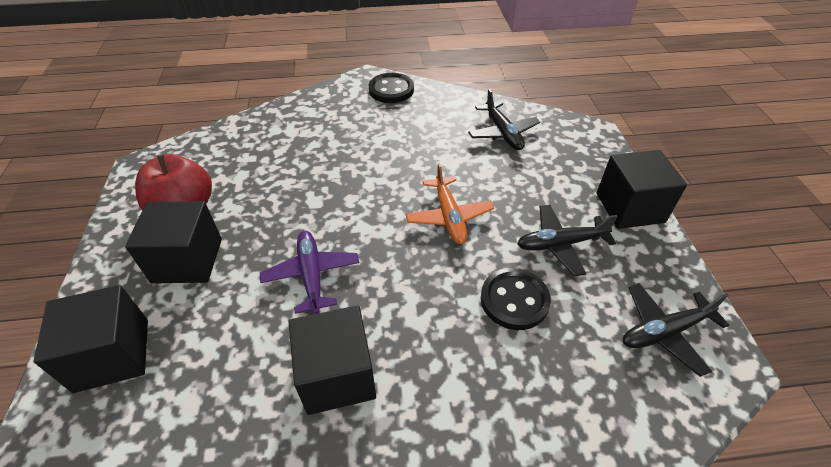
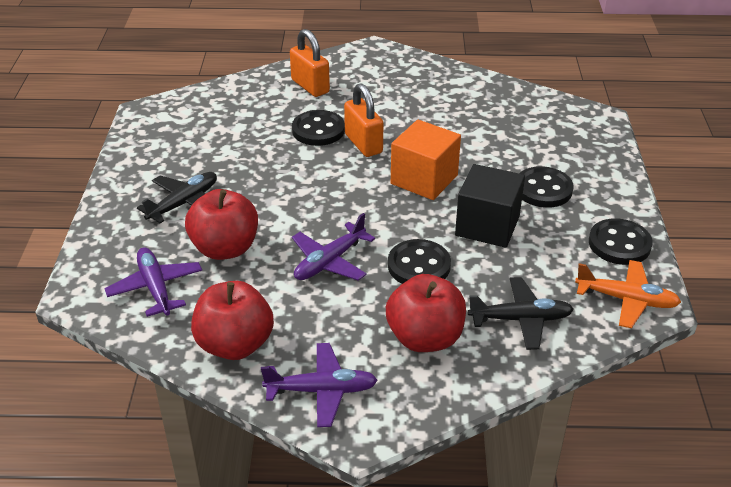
black button: 2 -> 4
black cube: 4 -> 1
black plane: 3 -> 2
orange cube: 0 -> 1
orange padlock: 0 -> 2
purple plane: 1 -> 3
red apple: 1 -> 3

